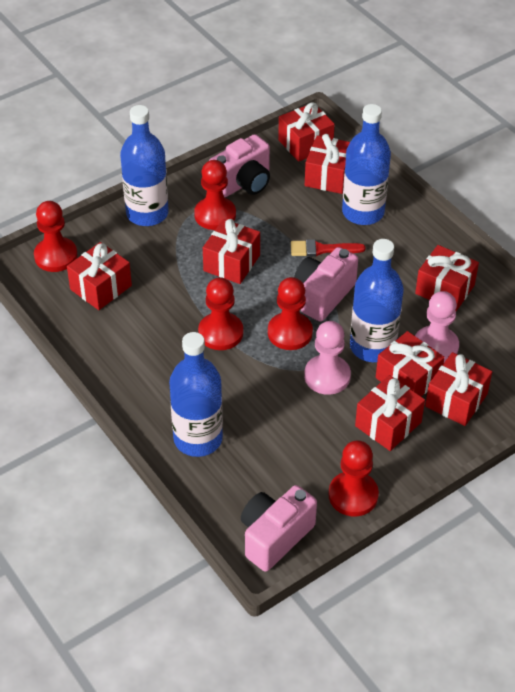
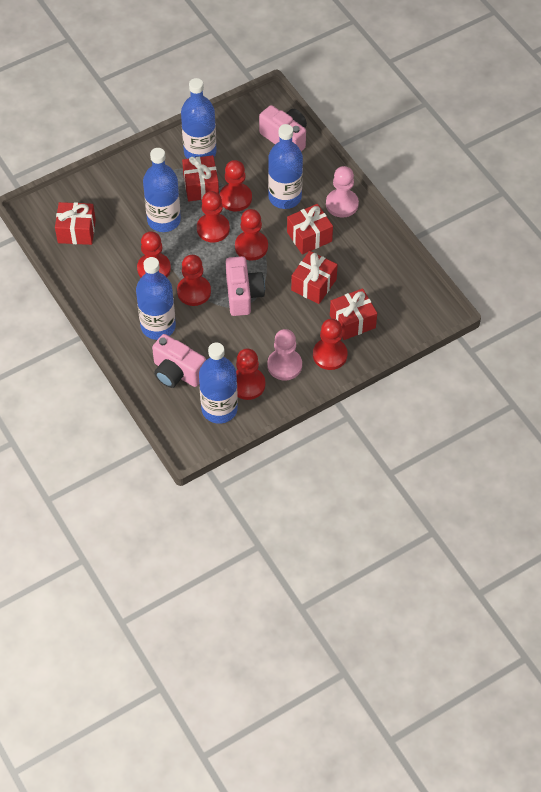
blue bottle: 4 -> 5
red brush: 1 -> 0
red gift: 8 -> 5
red pawn: 5 -> 7

